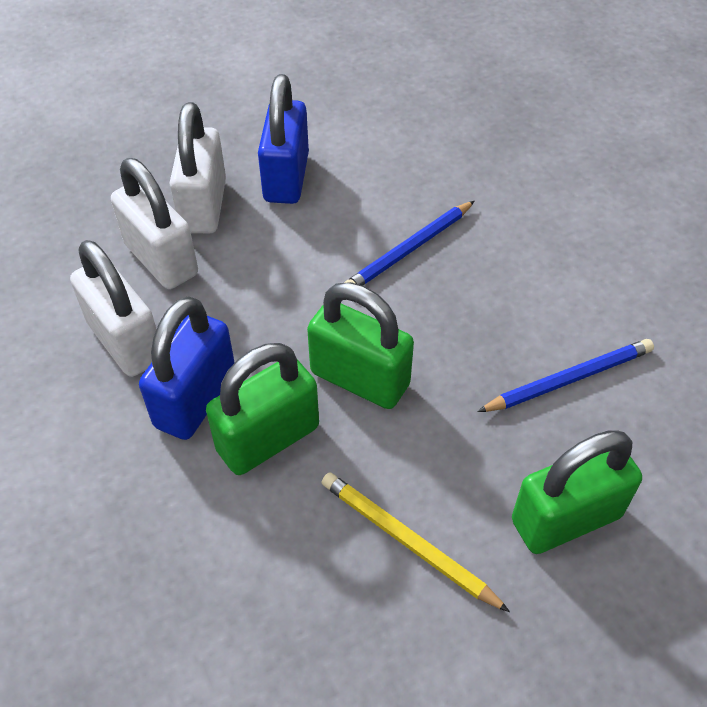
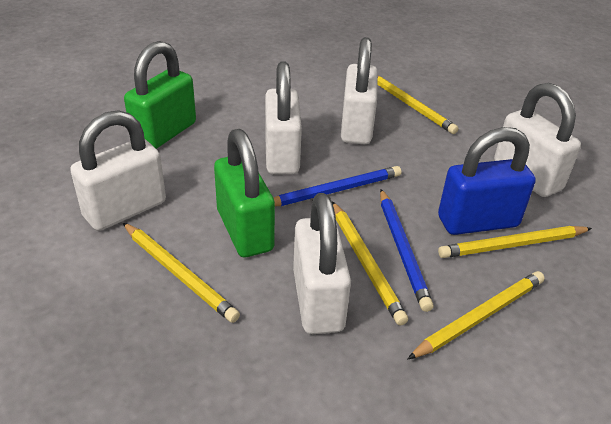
blue padlock: 2 -> 1
green padlock: 3 -> 2
white padlock: 3 -> 5
yellow pencil: 1 -> 5

